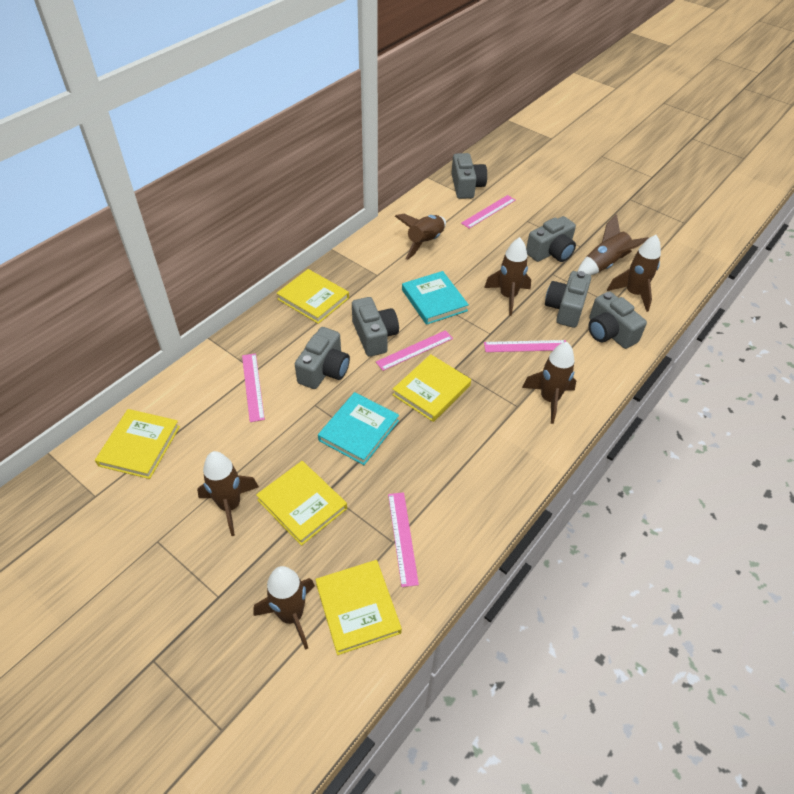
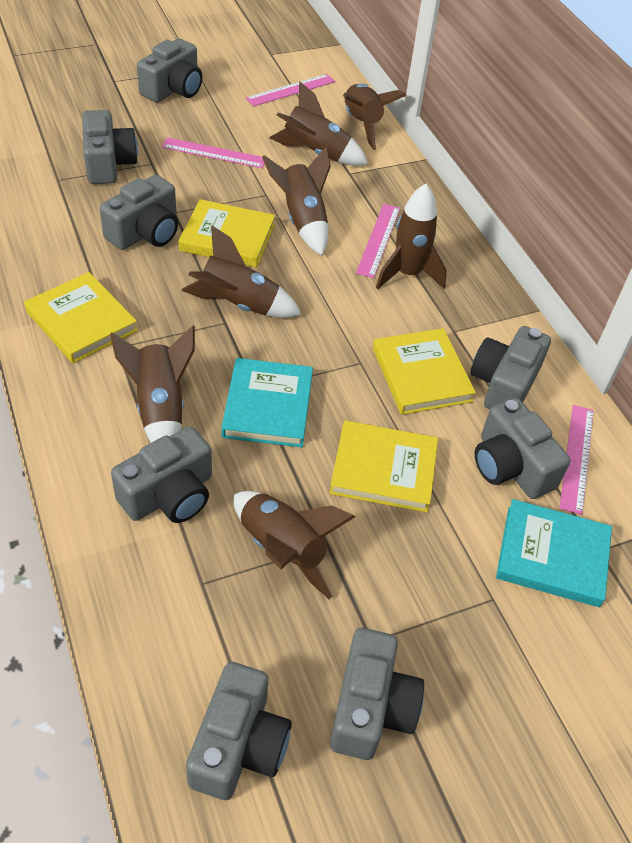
grey camera: 6 -> 8
pink ruler: 5 -> 4
yellow book: 5 -> 4

